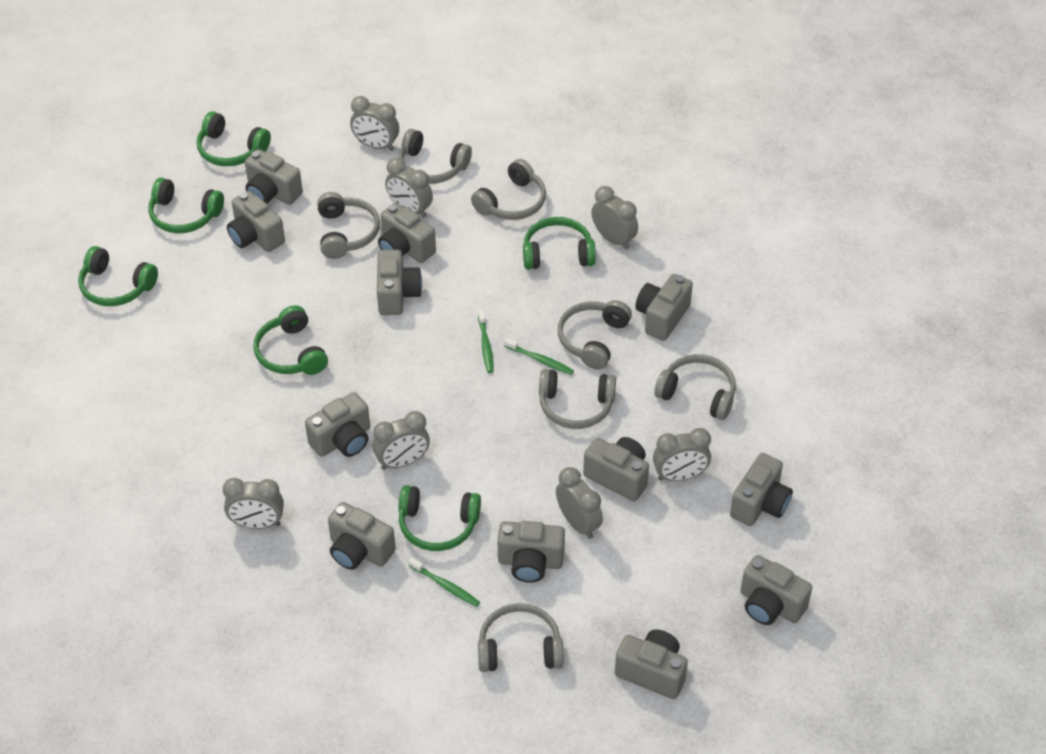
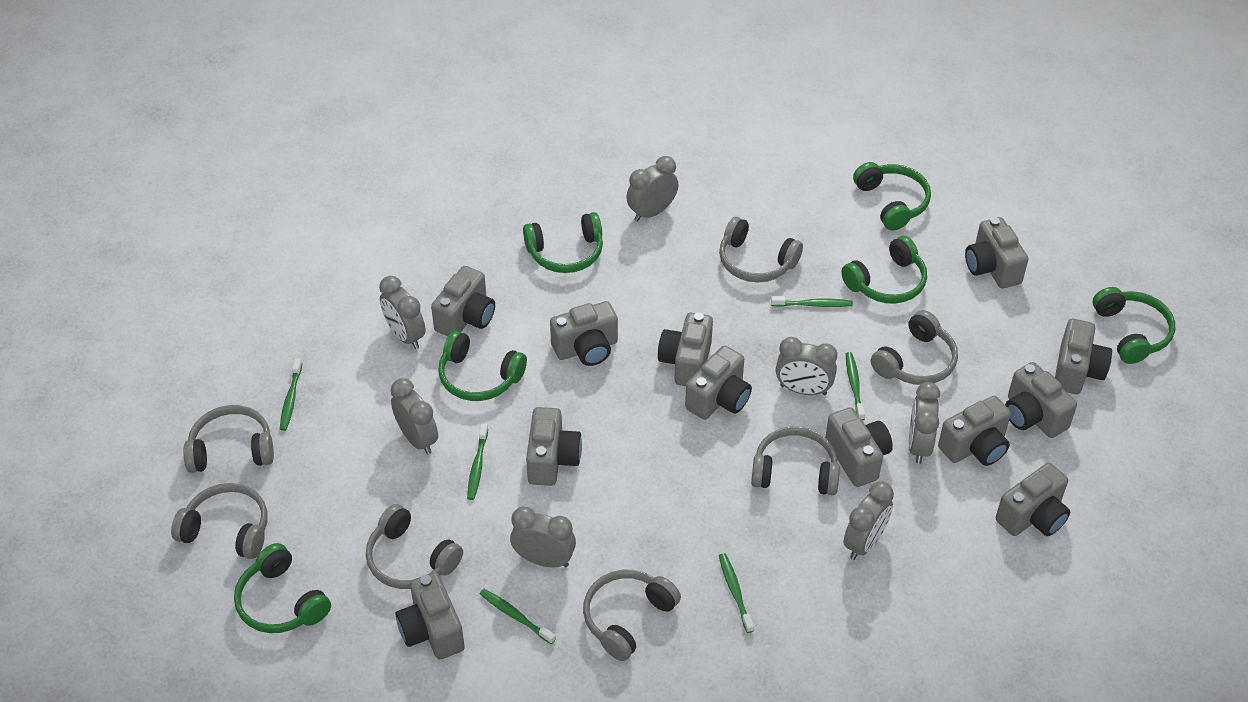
green toothbrush: 3 -> 6

